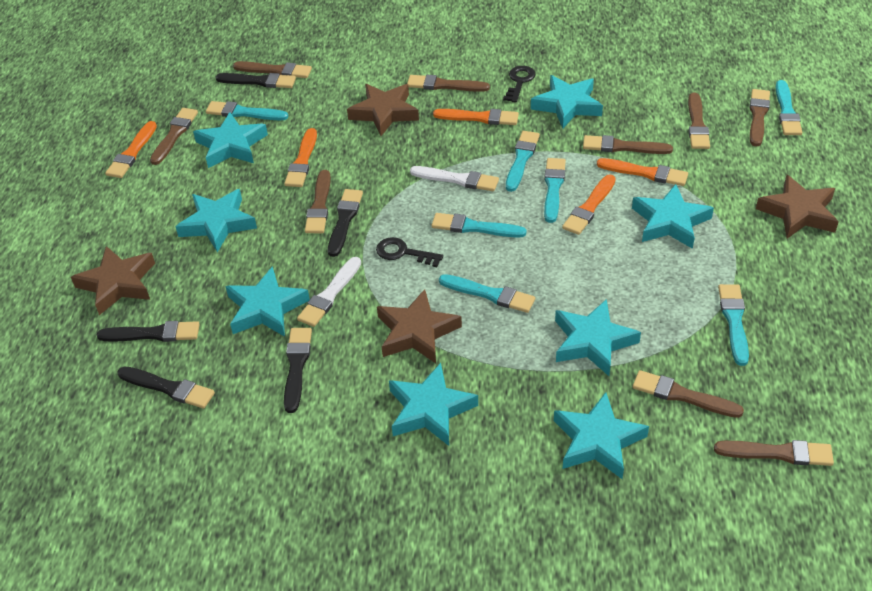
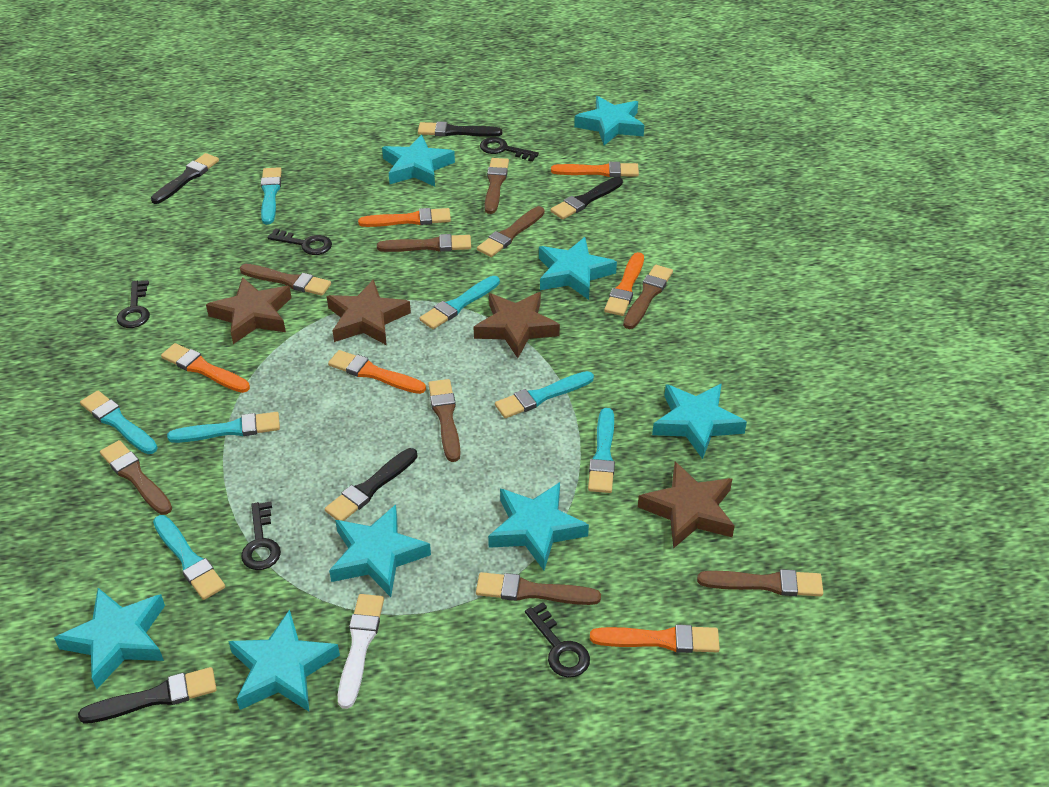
black key: 2 -> 5
orange brush: 5 -> 6
white brush: 2 -> 1

